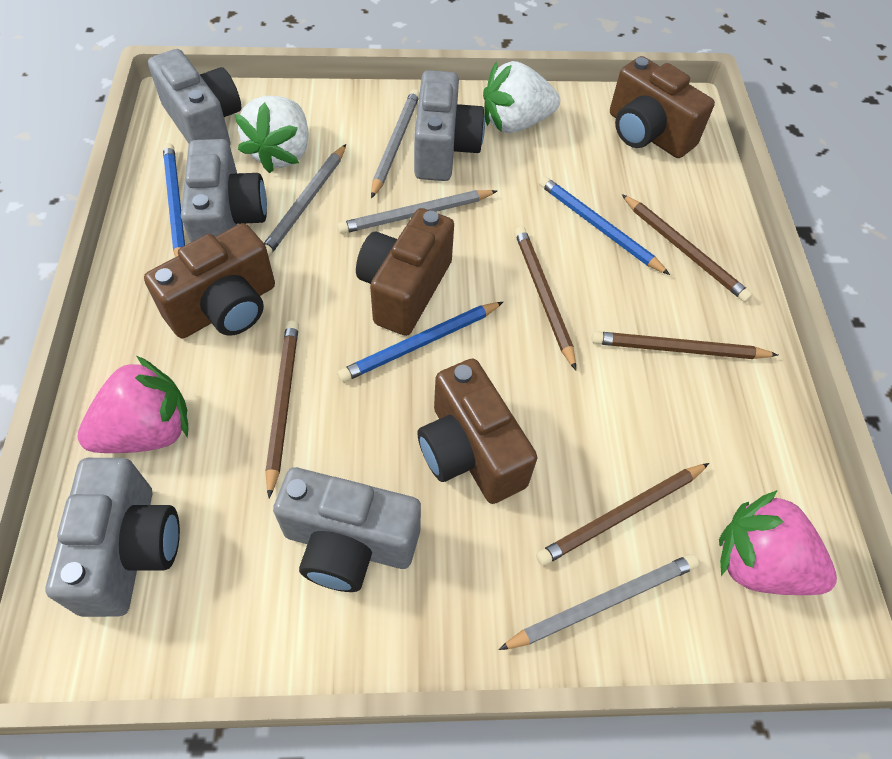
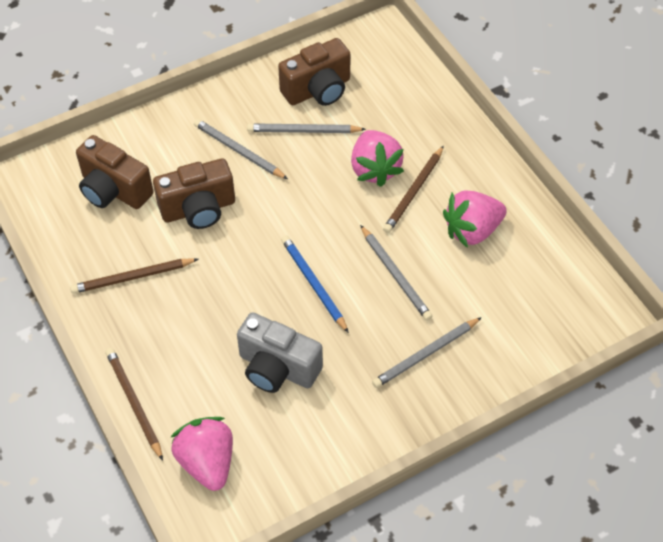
blue pencil: 3 -> 1
brown camera: 4 -> 3
brown pencil: 5 -> 3
grey camera: 5 -> 1
pink strawberry: 2 -> 3
white strawberry: 2 -> 0

